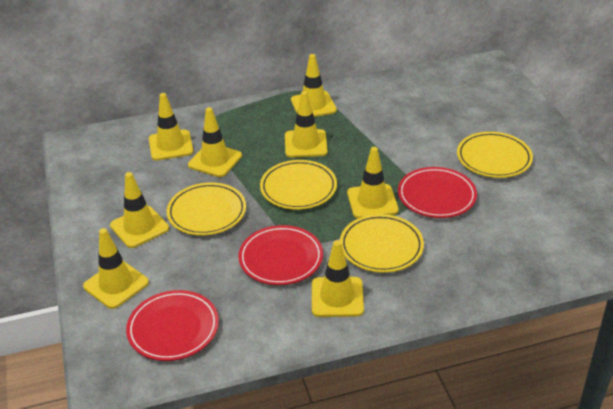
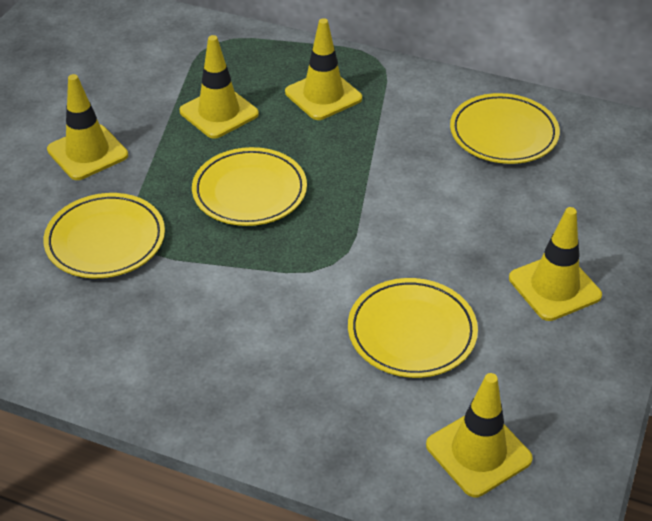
red plate: 3 -> 0
yellow traffic cone: 8 -> 5

